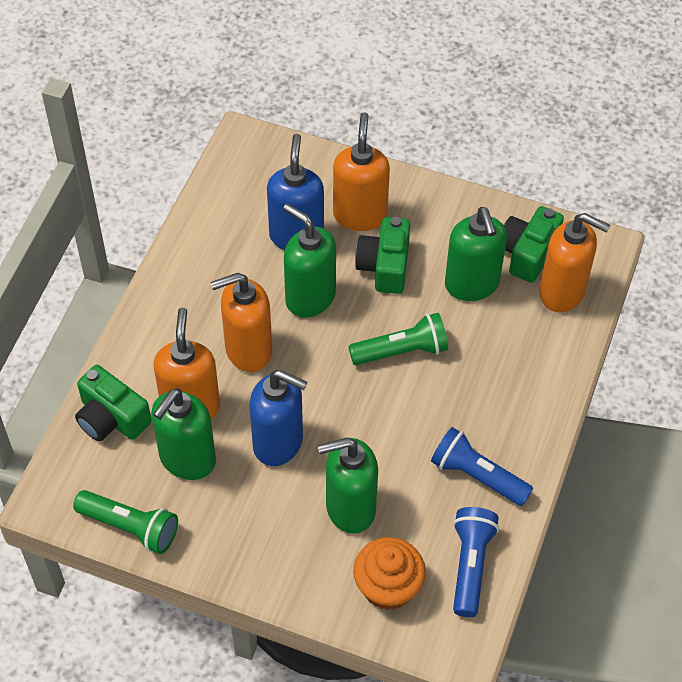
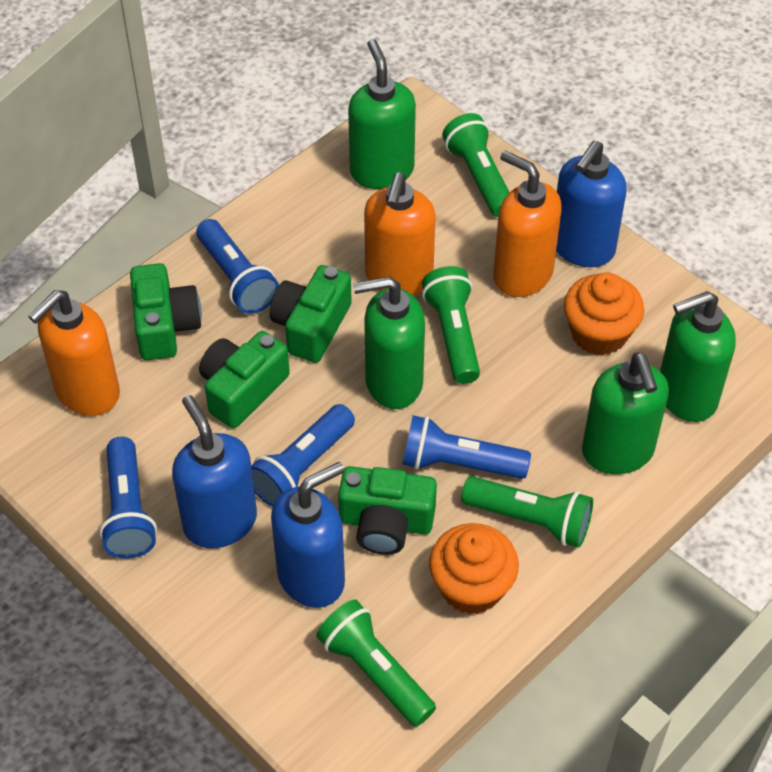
blue flashlight: 2 -> 4
blue soap dispenser: 2 -> 3
green camera: 3 -> 4
green flashlight: 2 -> 4
orange cupcake: 1 -> 2
orange soap dispenser: 4 -> 3

